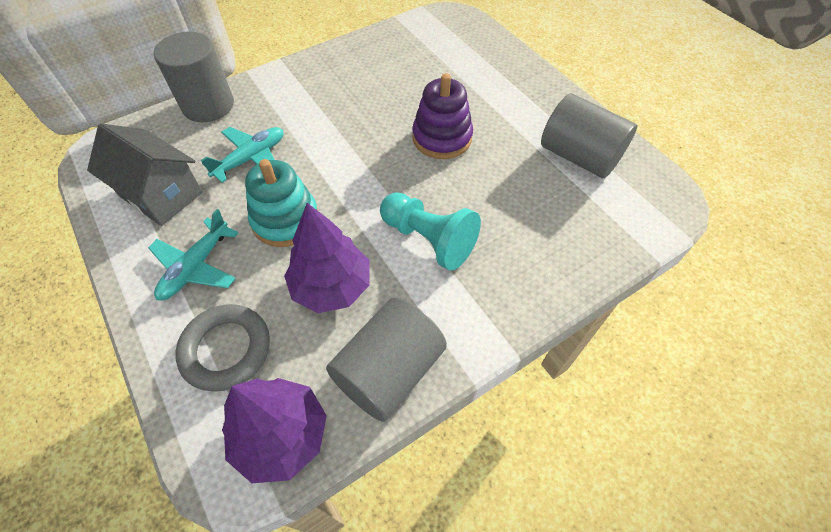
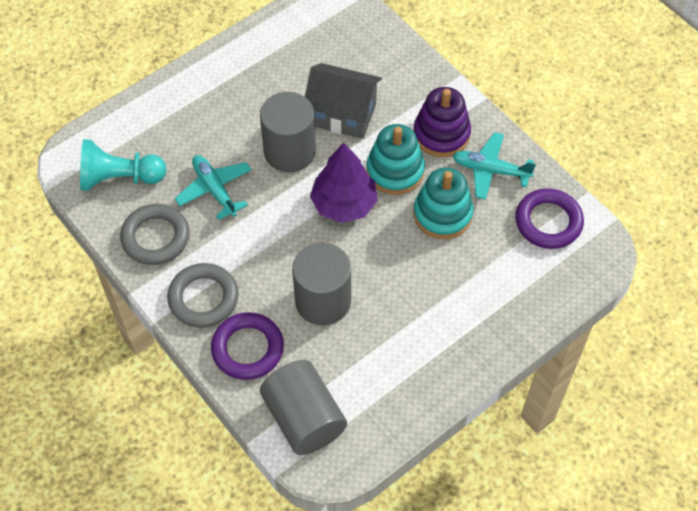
grey ring: 1 -> 2
purple ring: 0 -> 2
purple tree: 2 -> 1
turquoise stacking toy: 1 -> 2

